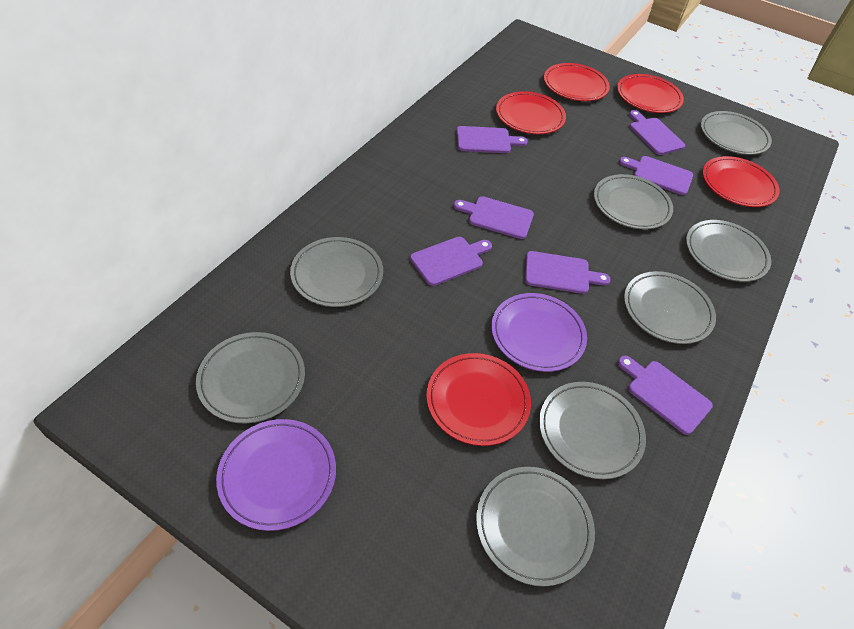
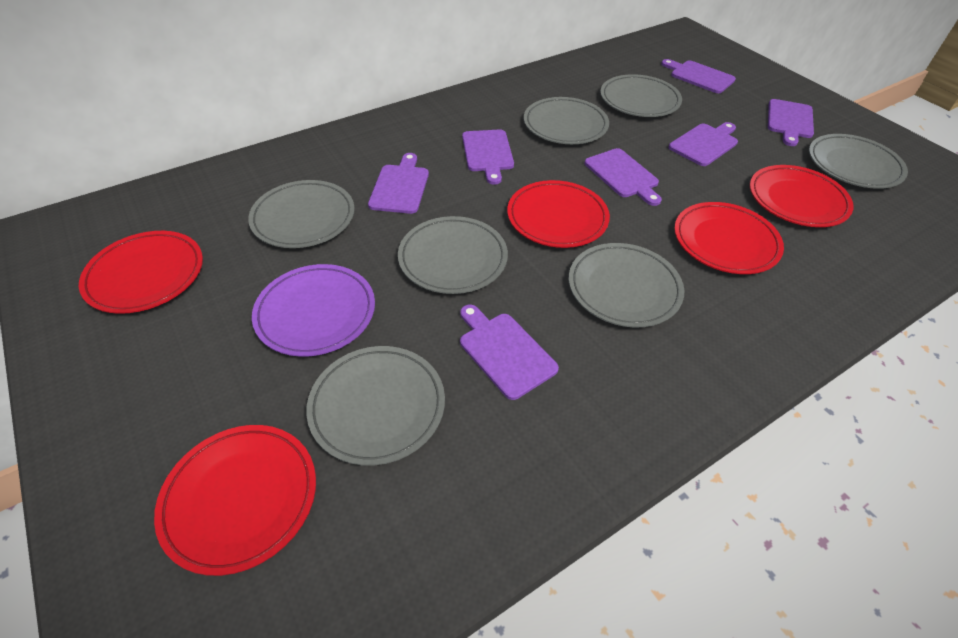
grey plate: 8 -> 7
purple plate: 2 -> 1

